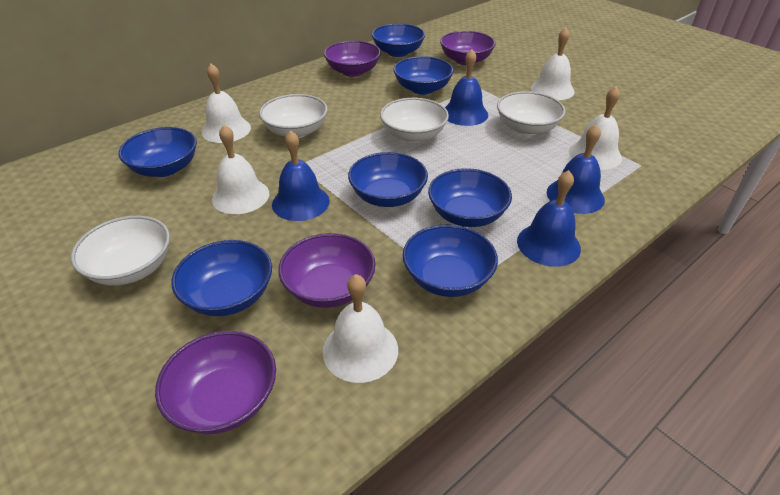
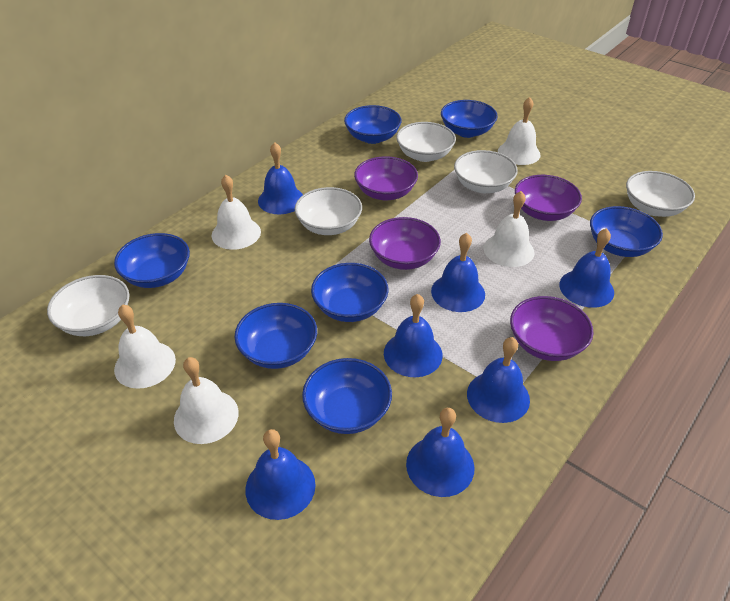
blue bell: 4 -> 7
white bowl: 4 -> 5

